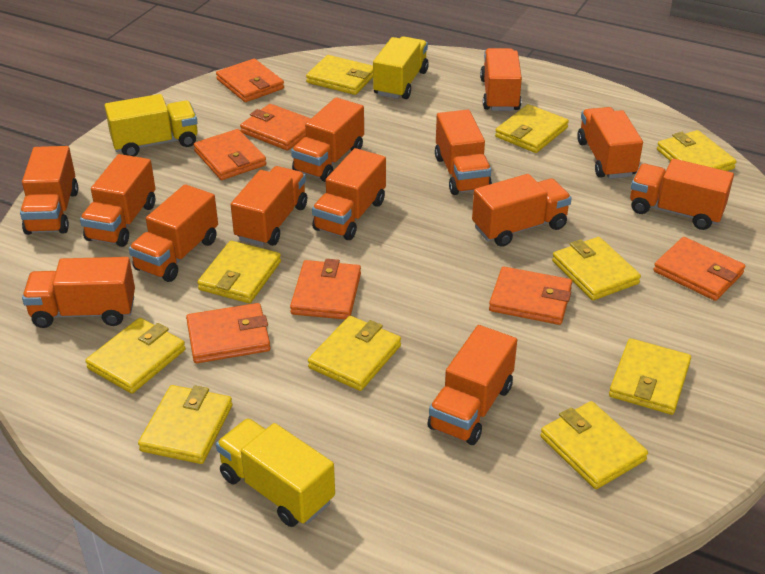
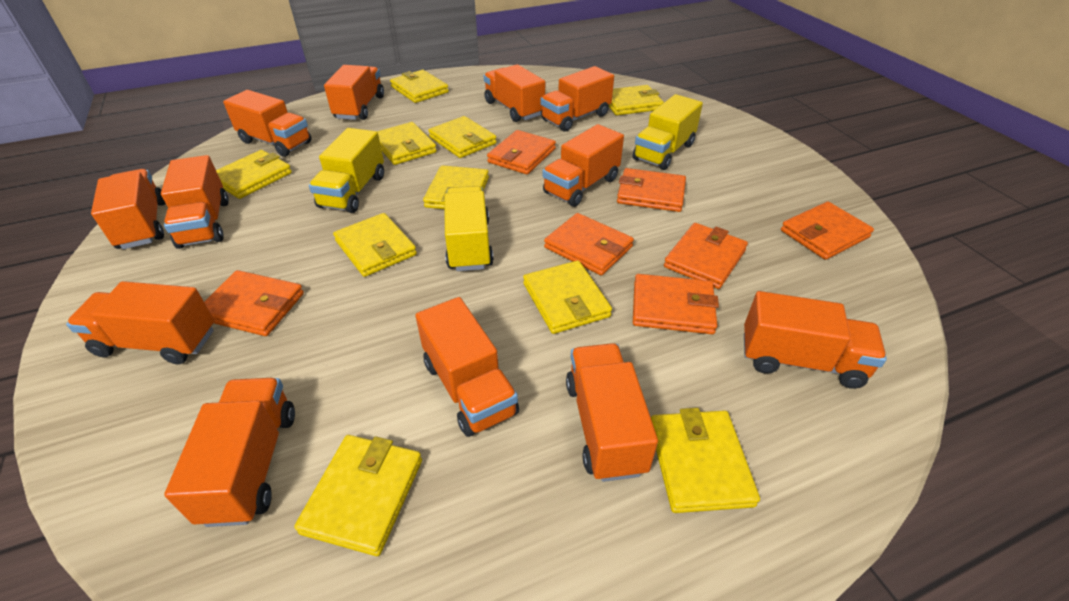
orange truck: 13 -> 12

